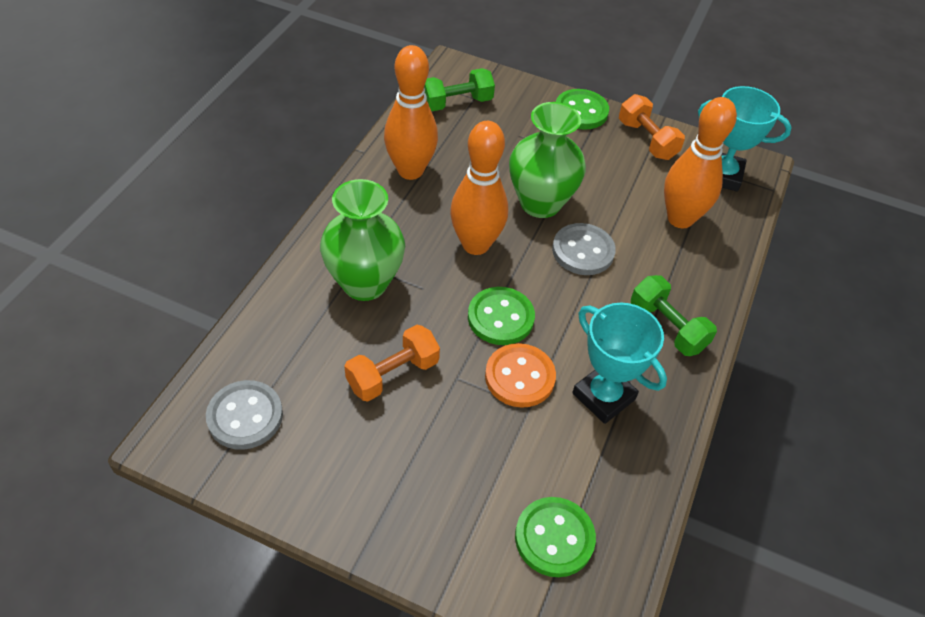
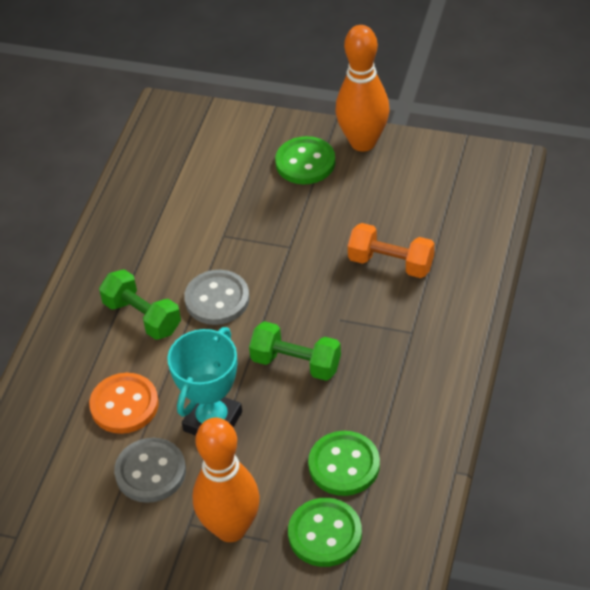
green vase: 2 -> 0
orange bowling pin: 3 -> 2
orange dumbbell: 2 -> 1
turquoise trophy: 2 -> 1

